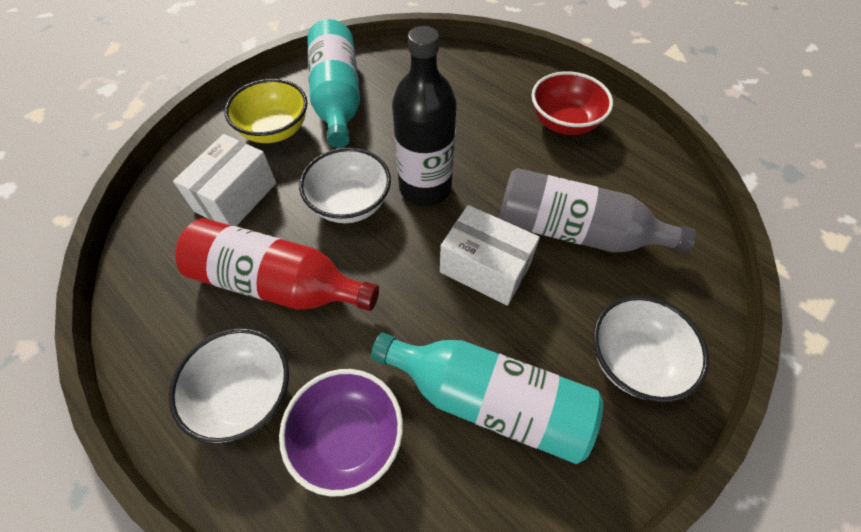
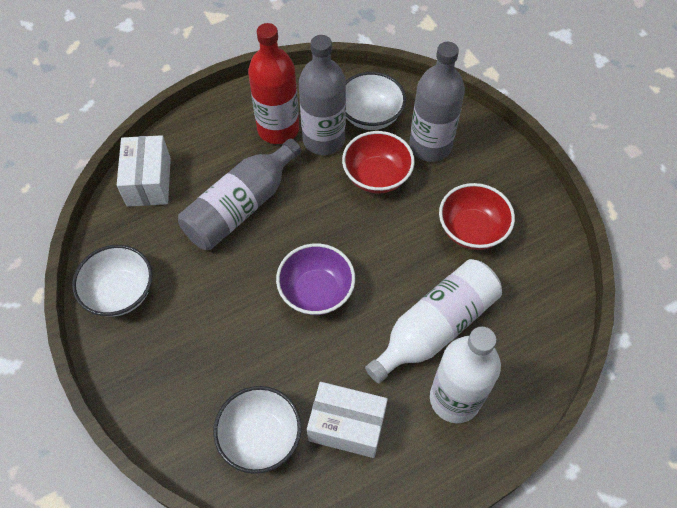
black bottle: 1 -> 0
grey bottle: 1 -> 3
red bowl: 1 -> 2
turquoise bottle: 2 -> 0
white bottle: 0 -> 2
yellow bowl: 1 -> 0

